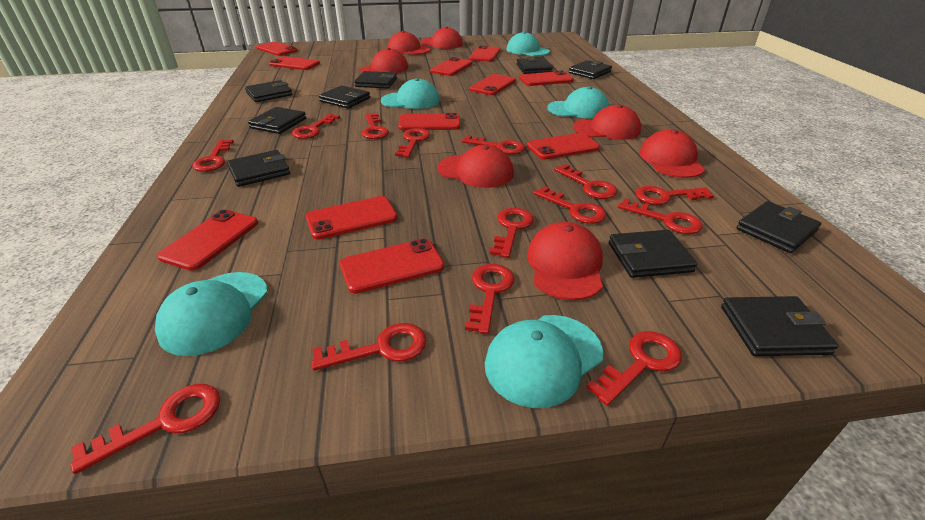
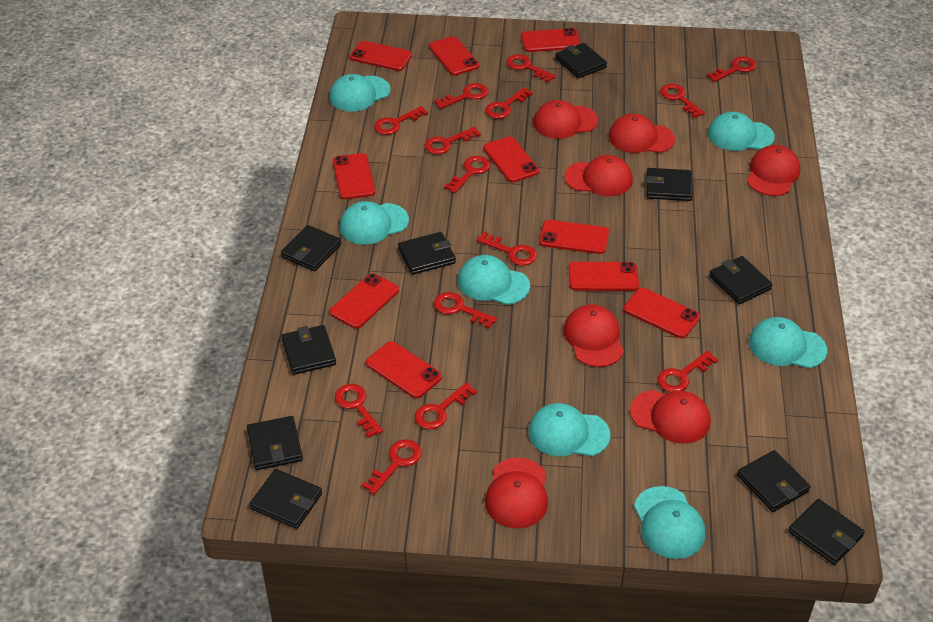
red phone: 11 -> 10
turquoise cap: 5 -> 7

